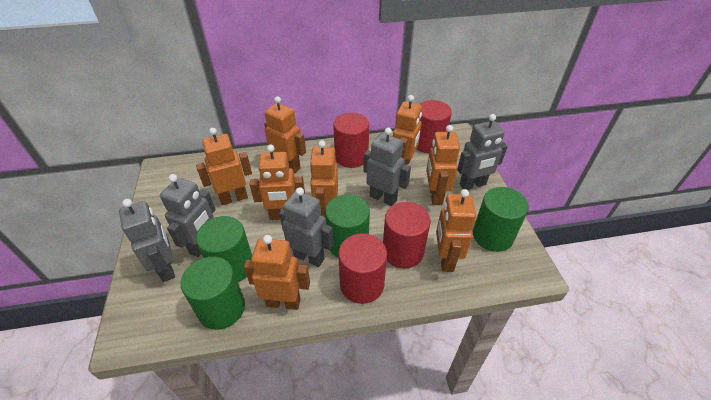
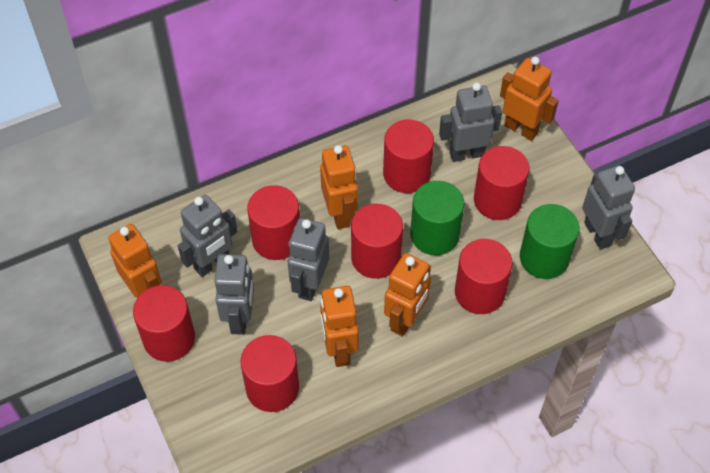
green cylinder: 4 -> 2
orange robot: 8 -> 5
red cylinder: 4 -> 7

